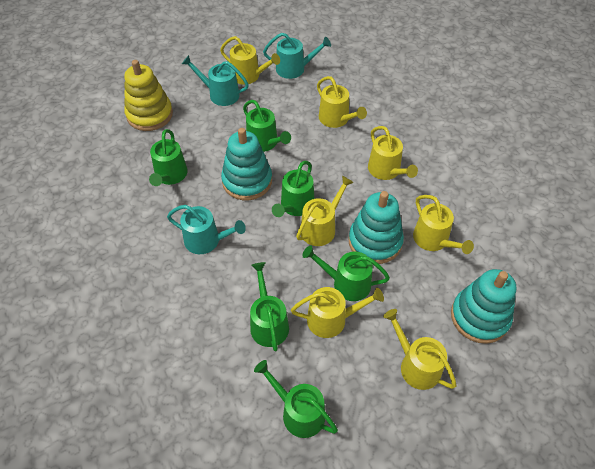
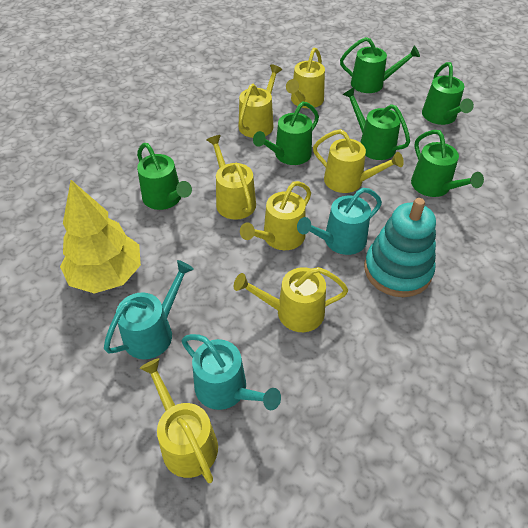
turquoise stacking toy: 3 -> 1
yellow stacking toy: 1 -> 0
yellow tree: 0 -> 1

